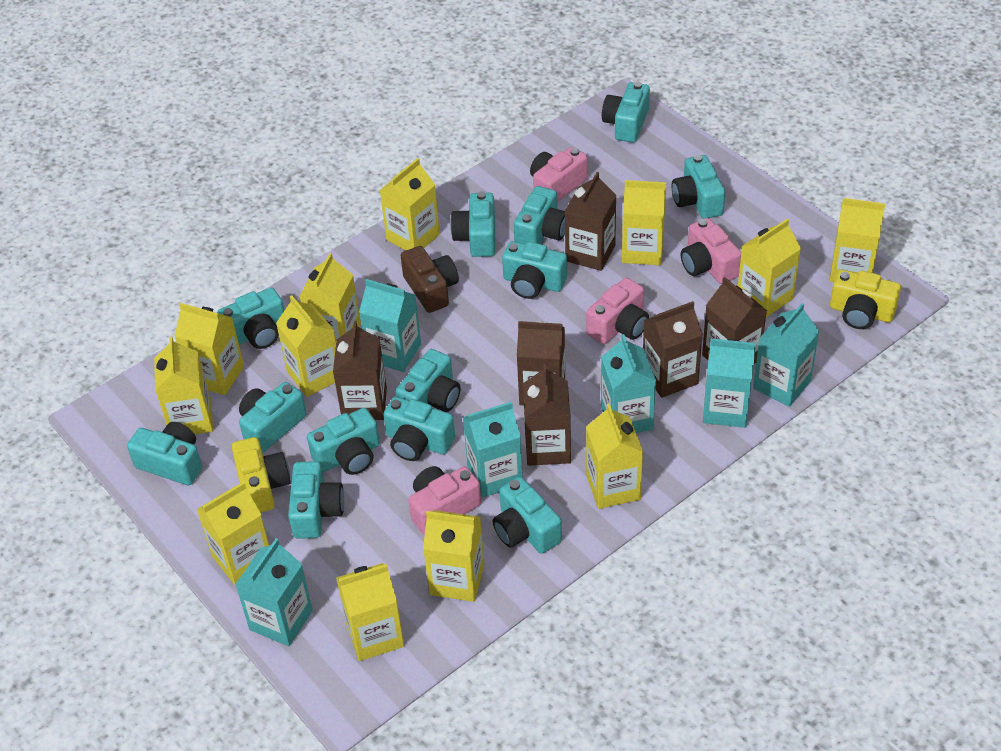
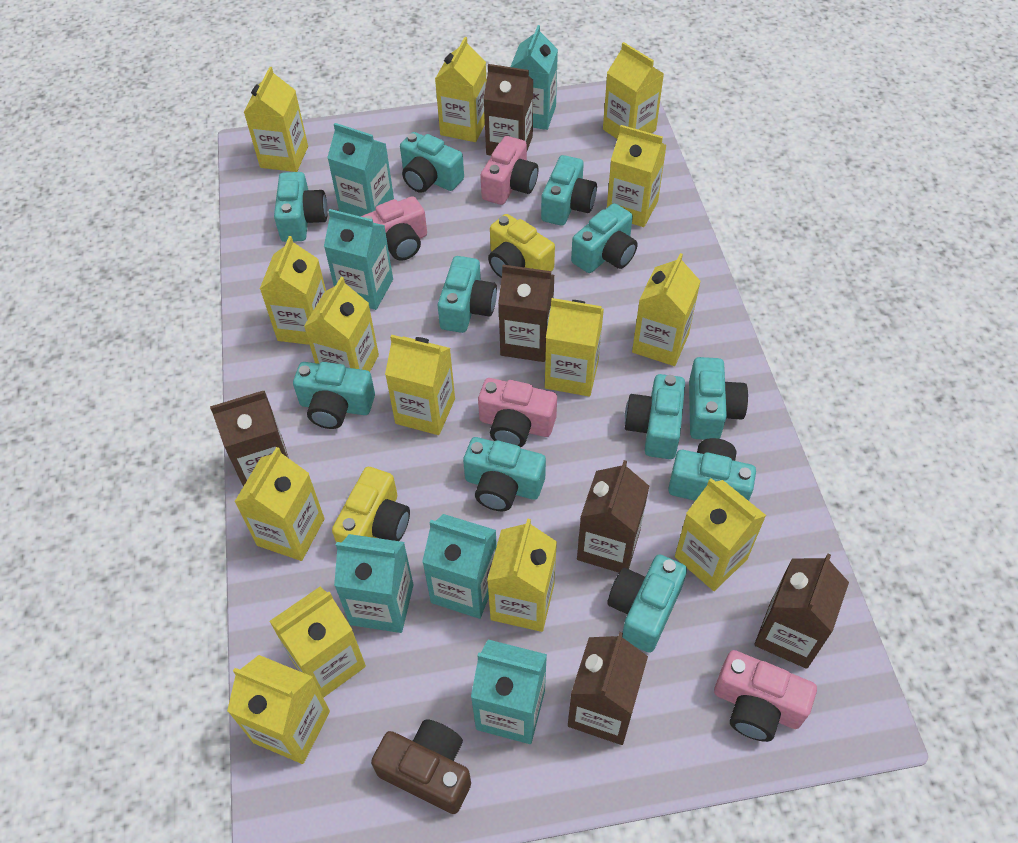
turquoise camera: 13 -> 11
yellow carton: 12 -> 14

